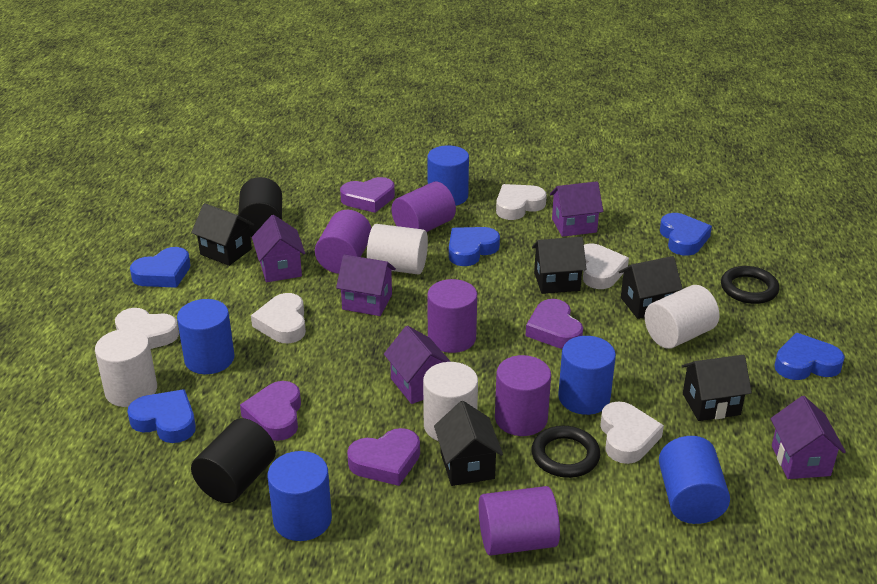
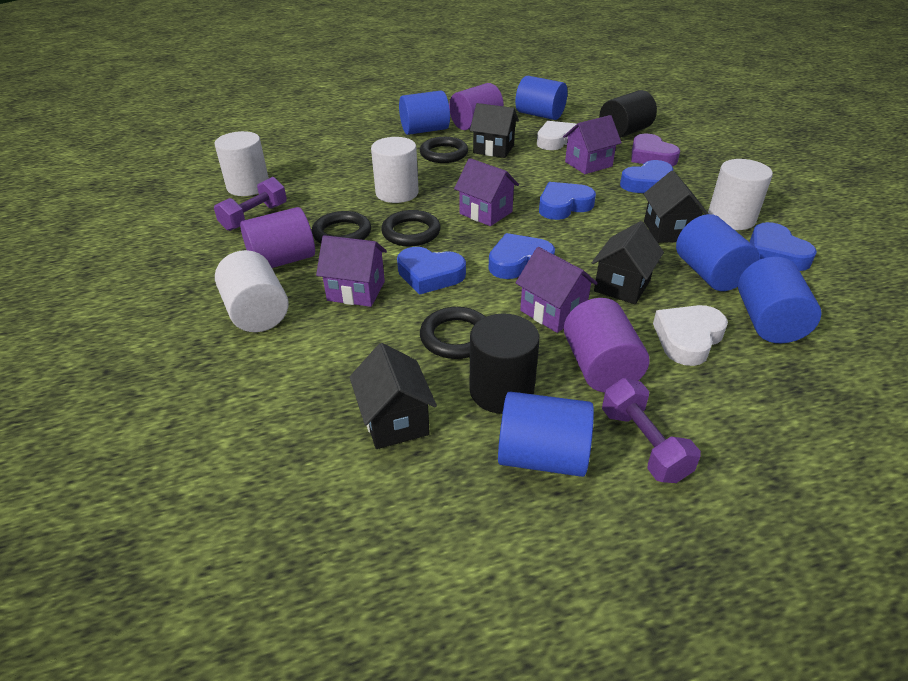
black house: 5 -> 4
black ring: 2 -> 4
purple cylinder: 5 -> 3
purple dumbbell: 0 -> 2
purple heart: 4 -> 1
purple house: 5 -> 4
white heart: 5 -> 2

